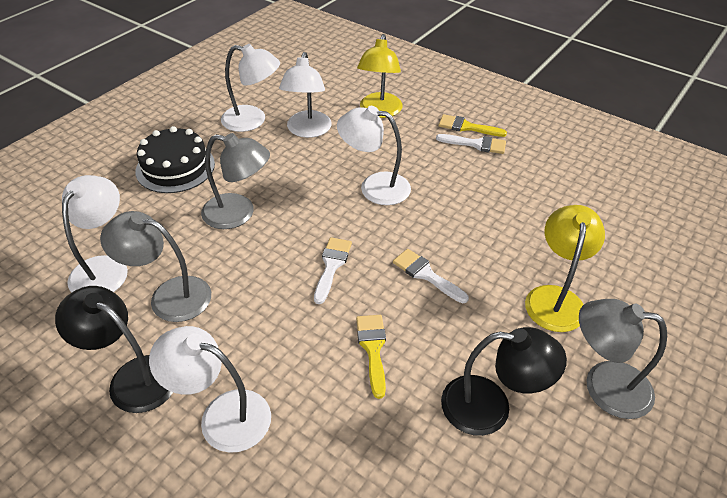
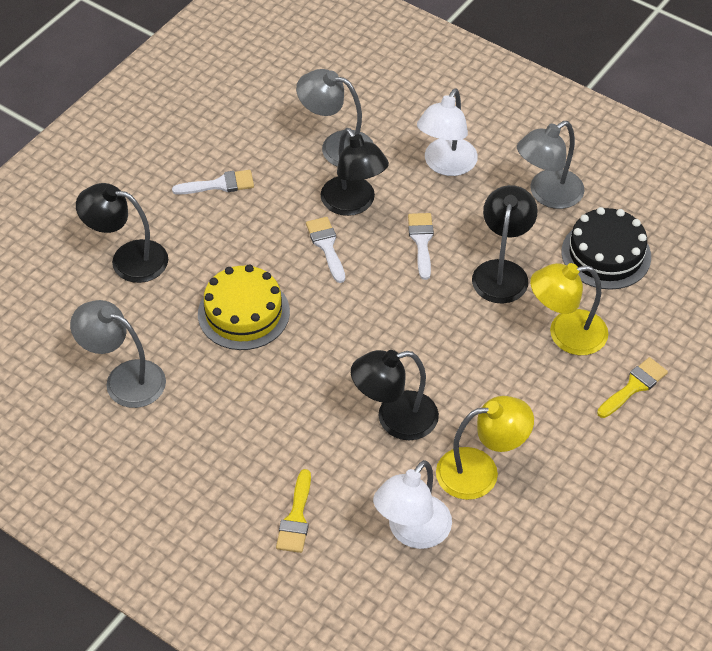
black lamp: 2 -> 4
white lamp: 5 -> 2
yellow cake: 0 -> 1

